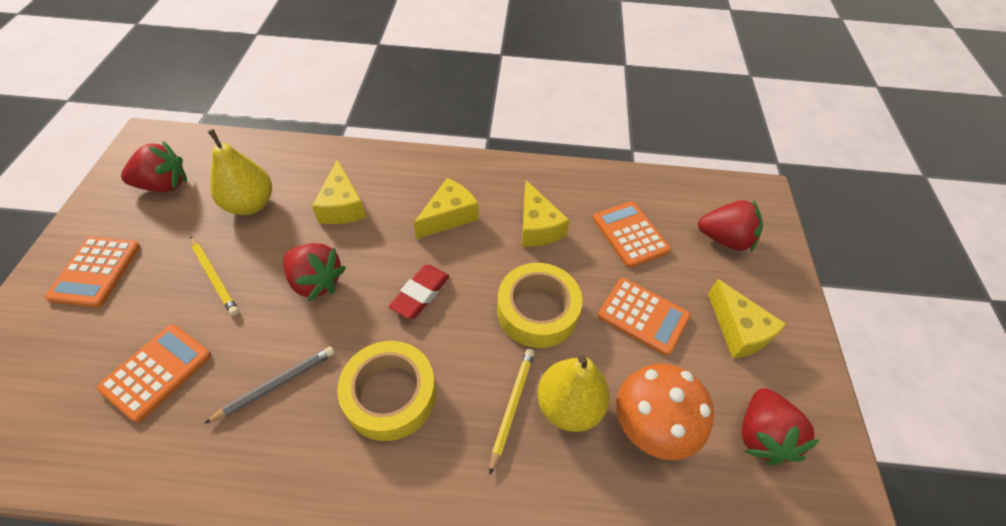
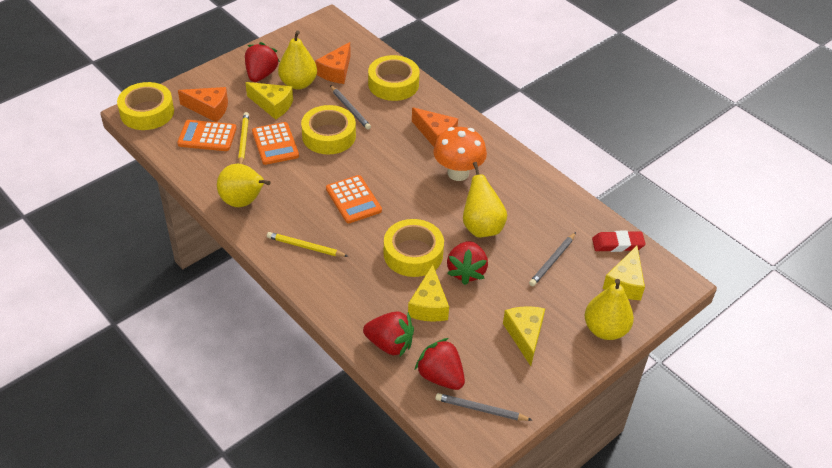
grey pencil: 1 -> 3
orange calculator: 4 -> 3
orange cheese: 0 -> 3
yellow pear: 2 -> 4
yellow tape: 2 -> 4

